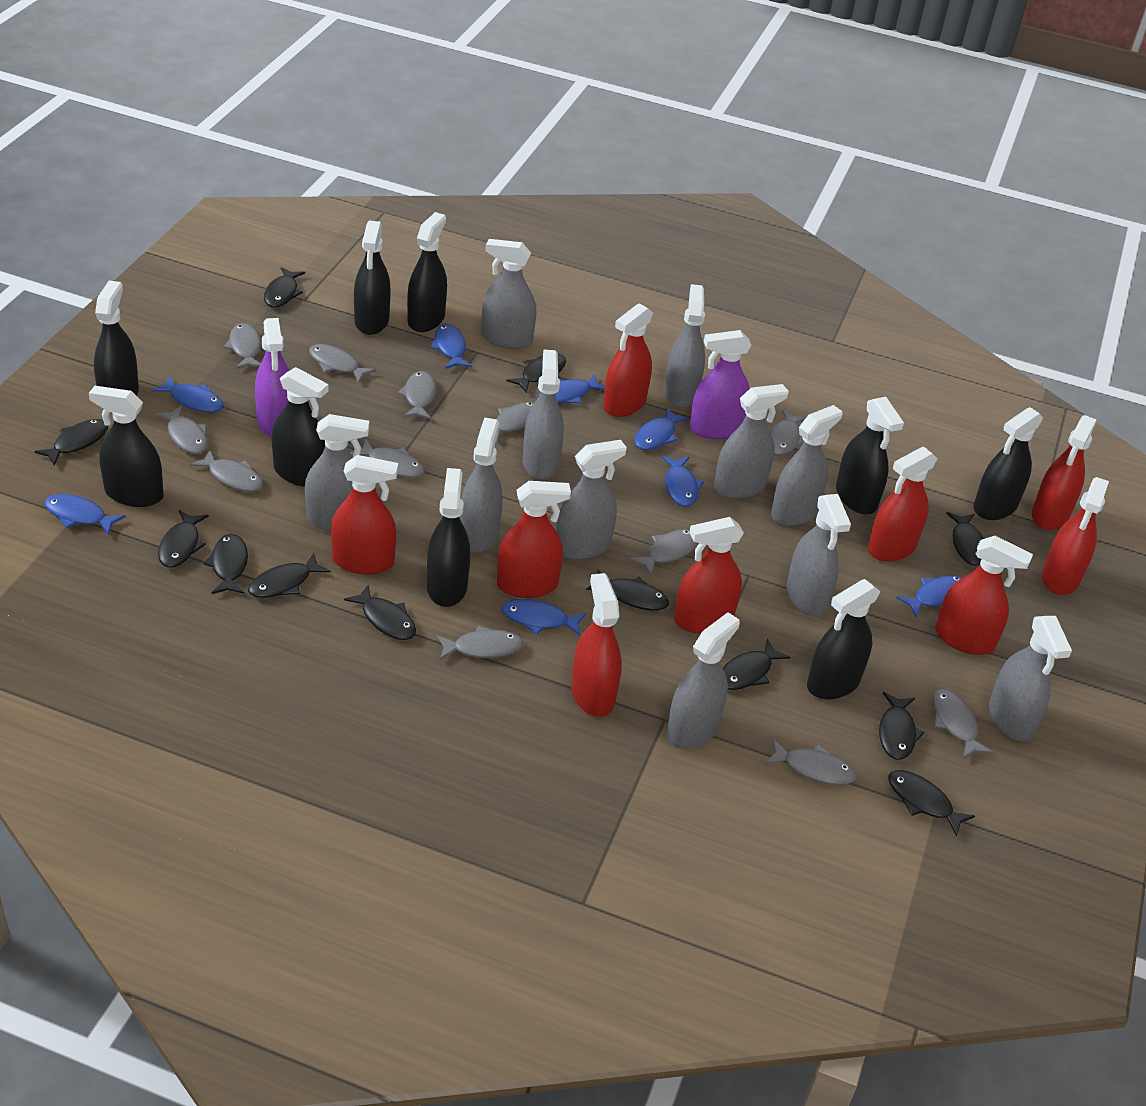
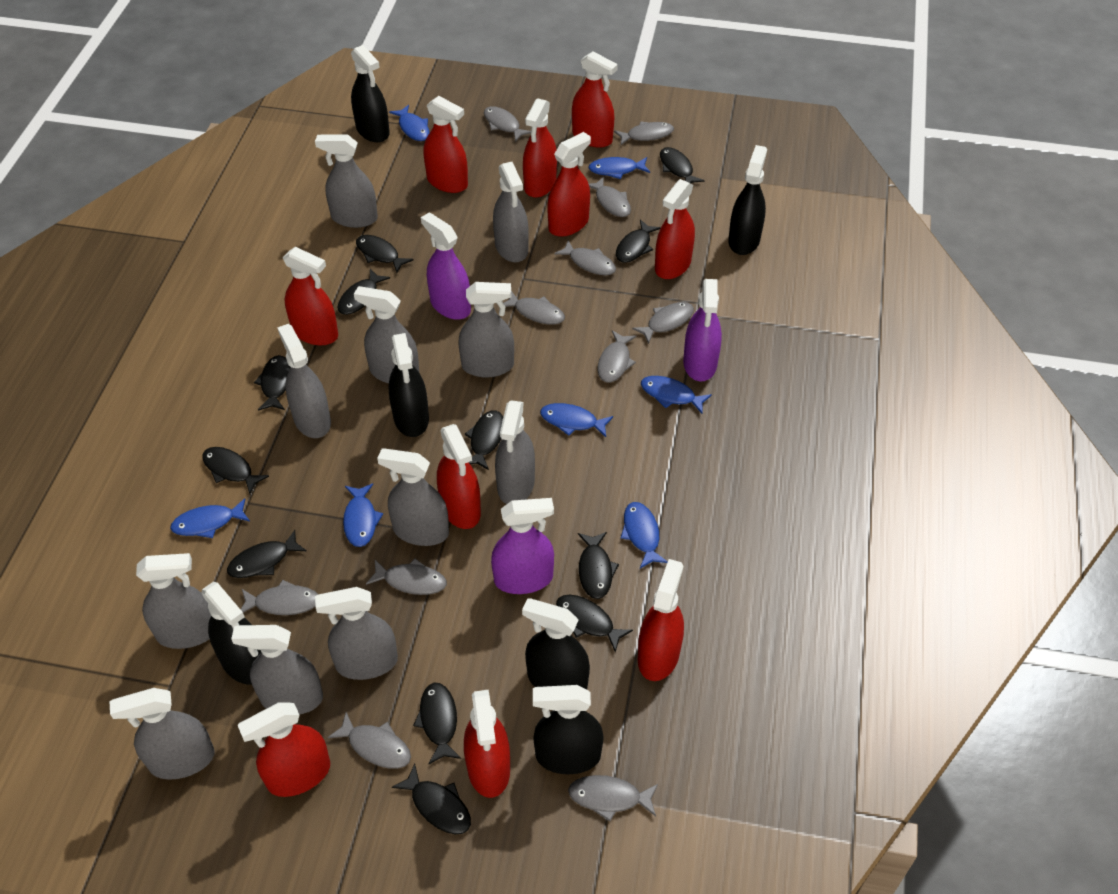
black spray bottle: 9 -> 6
blue fish: 8 -> 7
grey fish: 12 -> 11
purple spray bottle: 2 -> 3
red spray bottle: 9 -> 10

